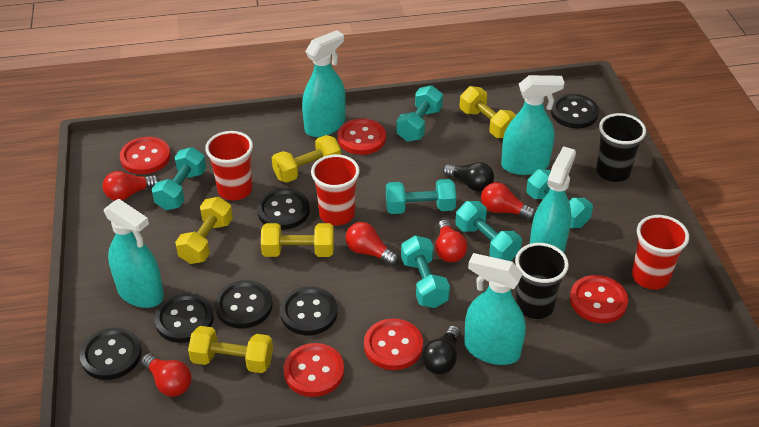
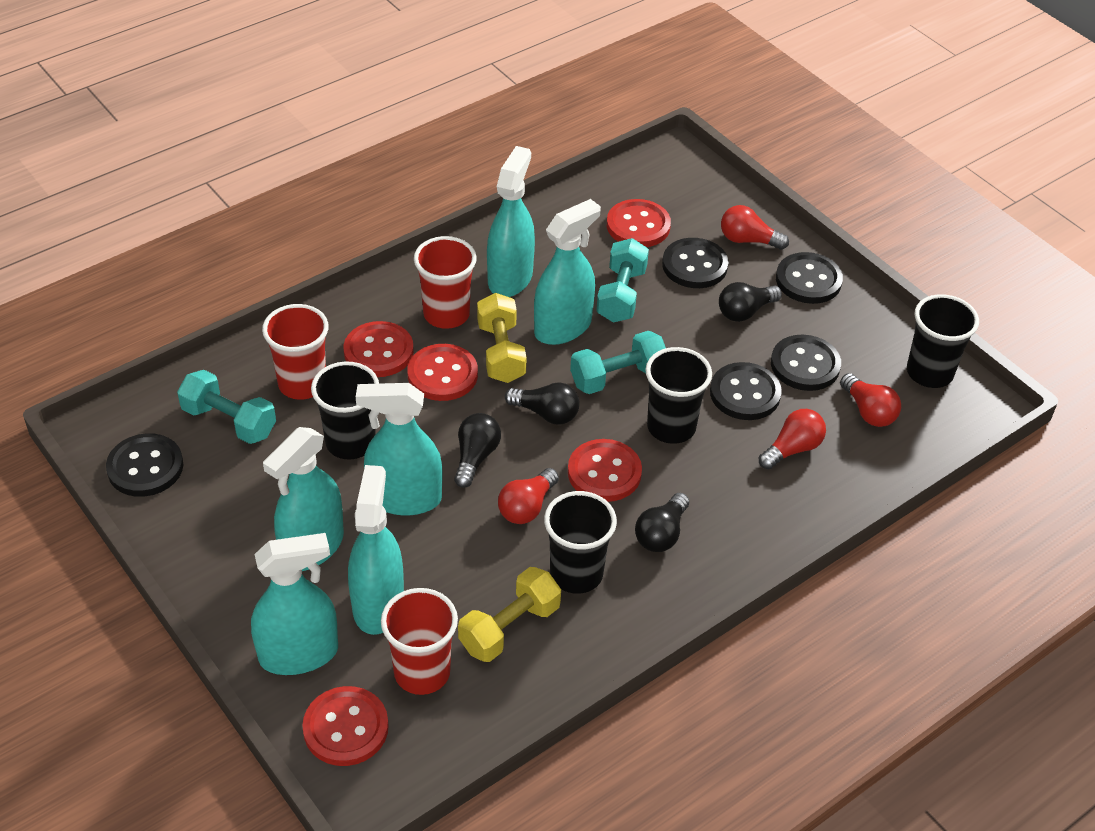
black button: 6 -> 5
black cup: 2 -> 4
black light bulb: 2 -> 4
red light bulb: 5 -> 4
turquoise dumbbell: 6 -> 3
turquoise spray bottle: 5 -> 6
yellow dumbbell: 5 -> 2

